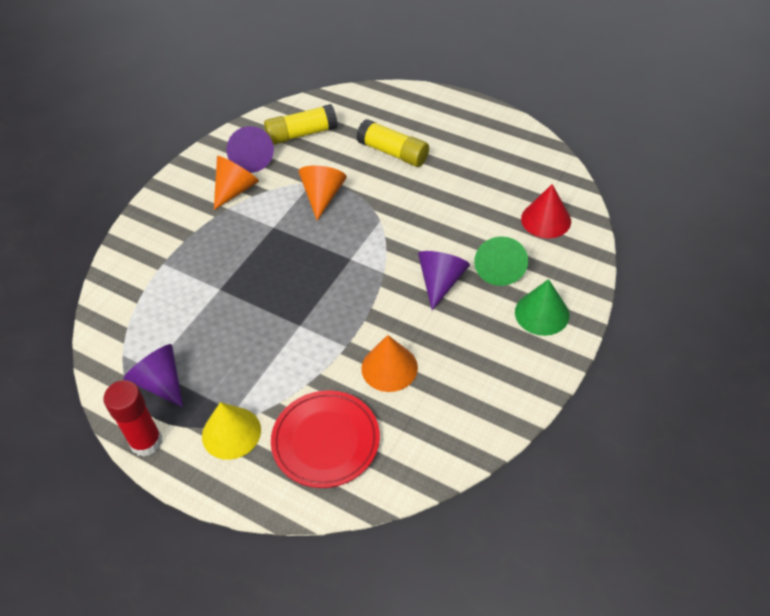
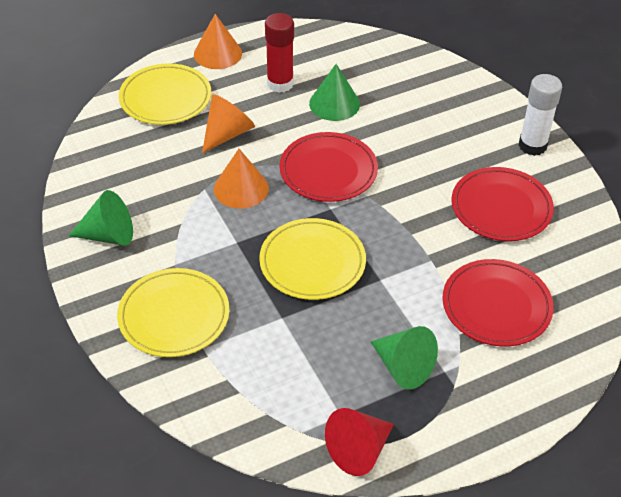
green cone: 2 -> 3
purple cone: 3 -> 0
red plate: 1 -> 3
white glue stick: 0 -> 1
yellow cone: 1 -> 0
yellow glue stick: 2 -> 0
yellow plate: 0 -> 3

